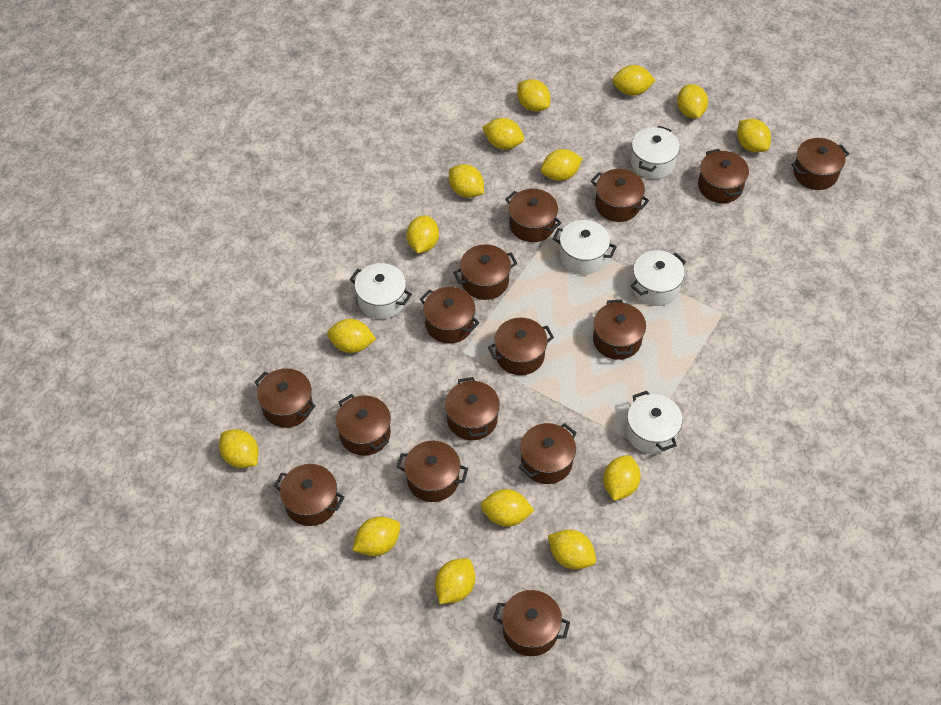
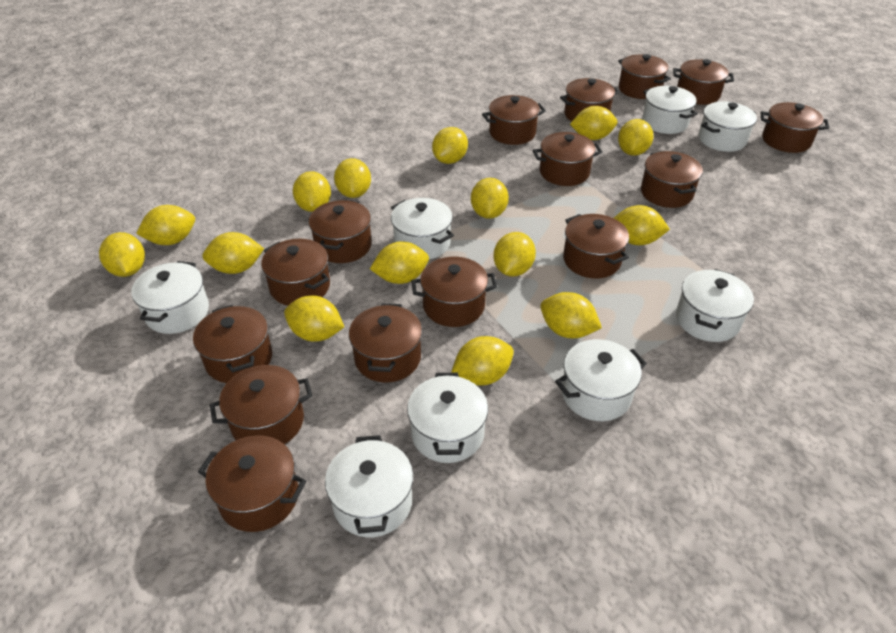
white pot: 5 -> 8

